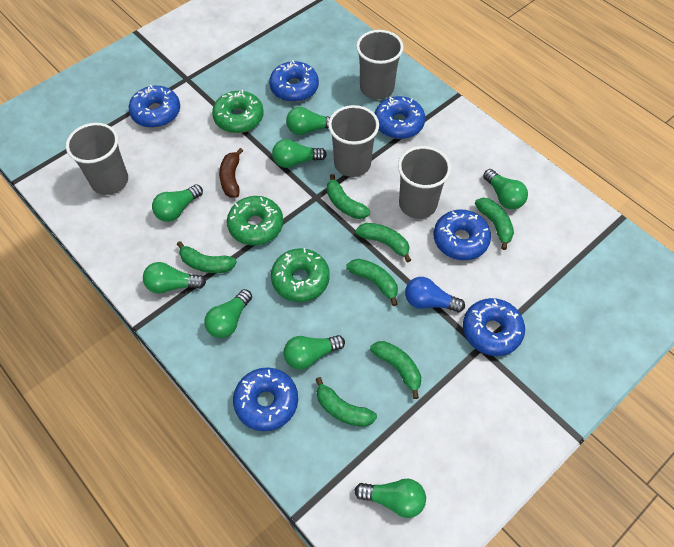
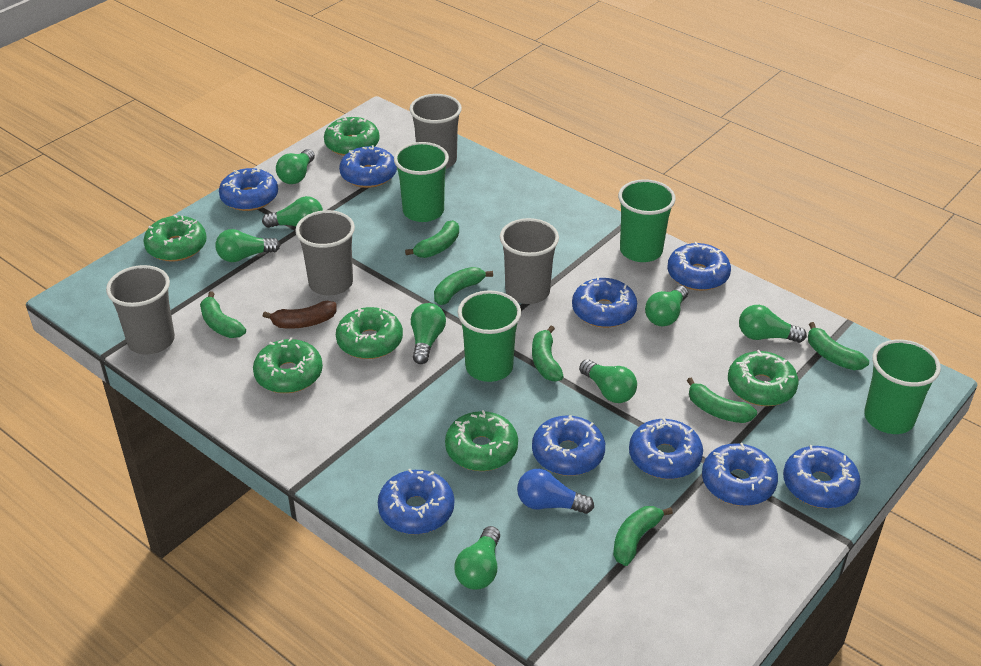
blue donut: 6 -> 9
green cup: 0 -> 4
green donut: 3 -> 6

